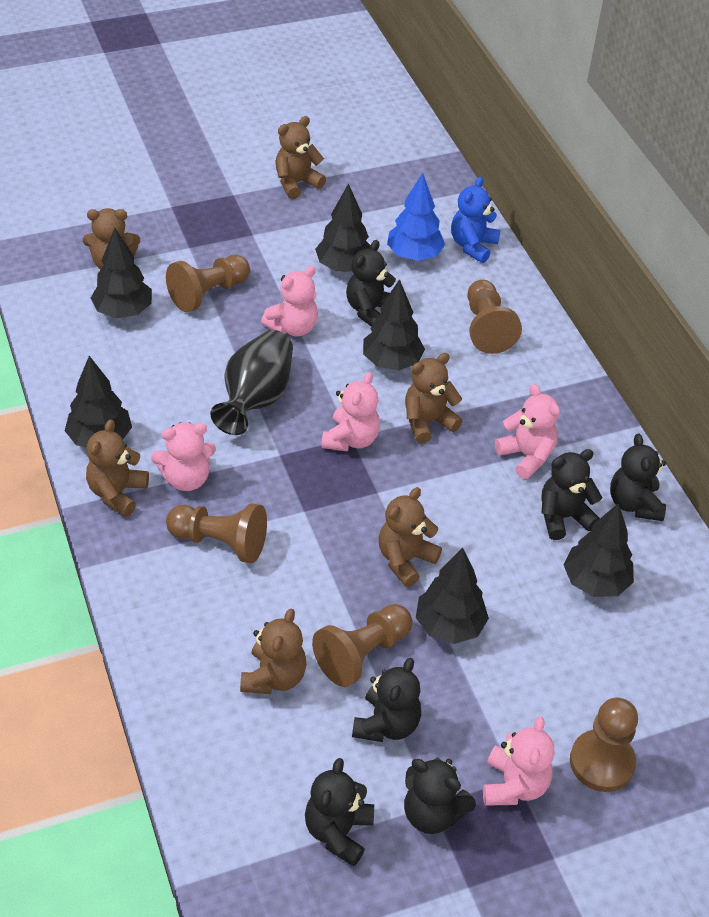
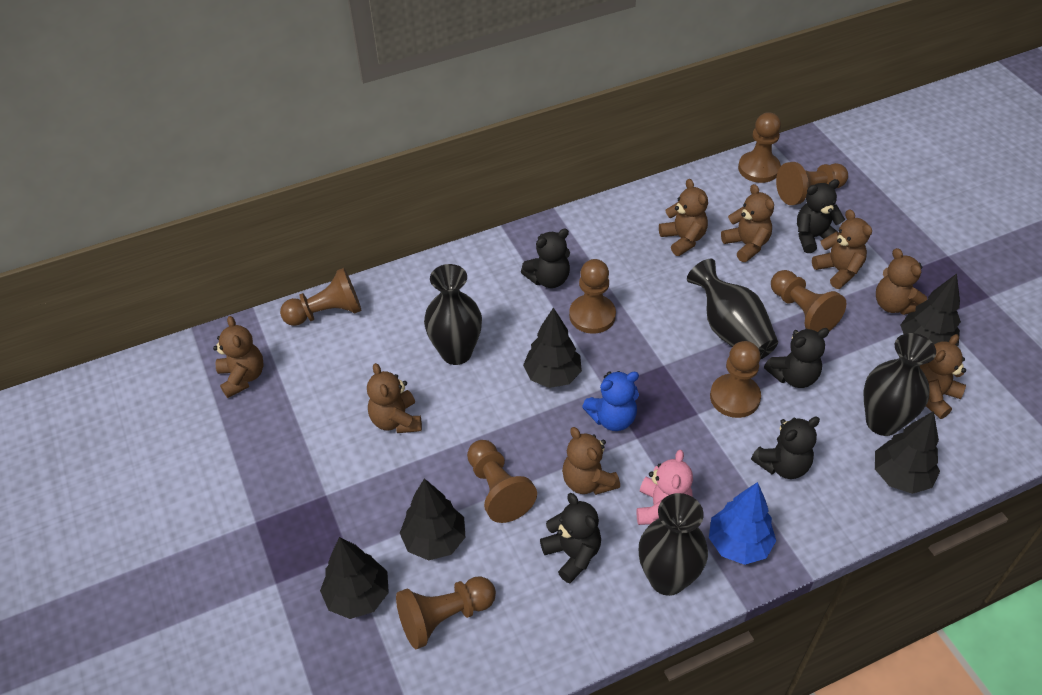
black teddy bear: 6 -> 5
black tree: 6 -> 5
black vase: 1 -> 4
brown pawn: 5 -> 8
brown teddy bear: 6 -> 8
pink teddy bear: 5 -> 1

